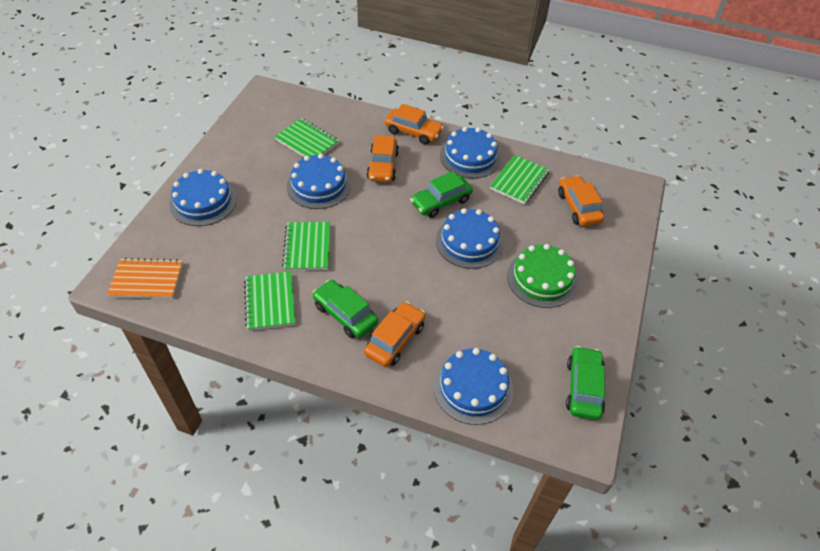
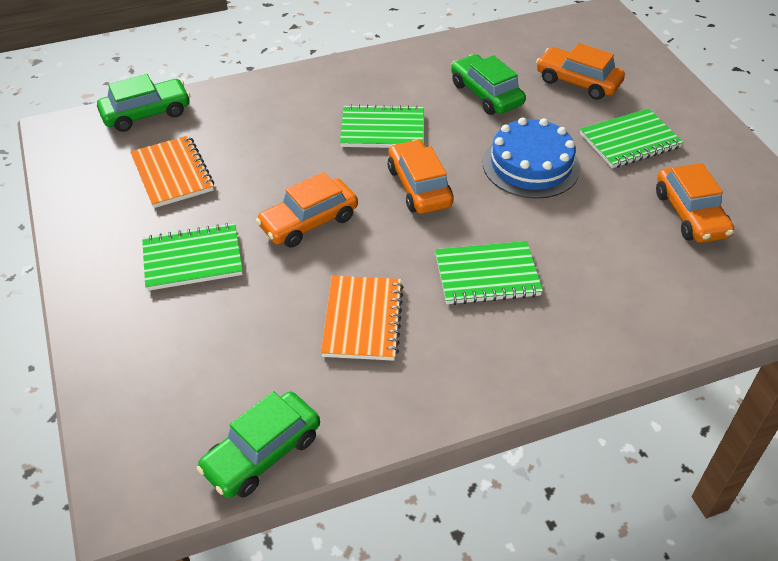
blue cake: 5 -> 1
green cake: 1 -> 0
orange notebook: 1 -> 2

